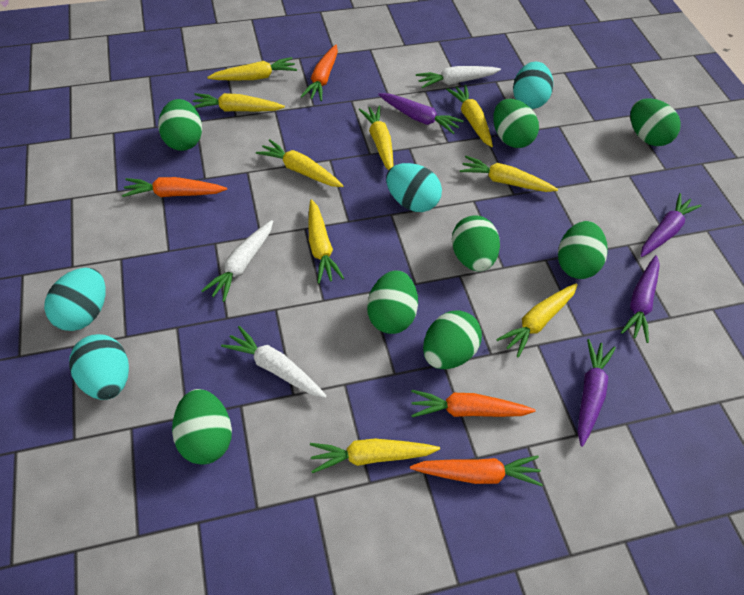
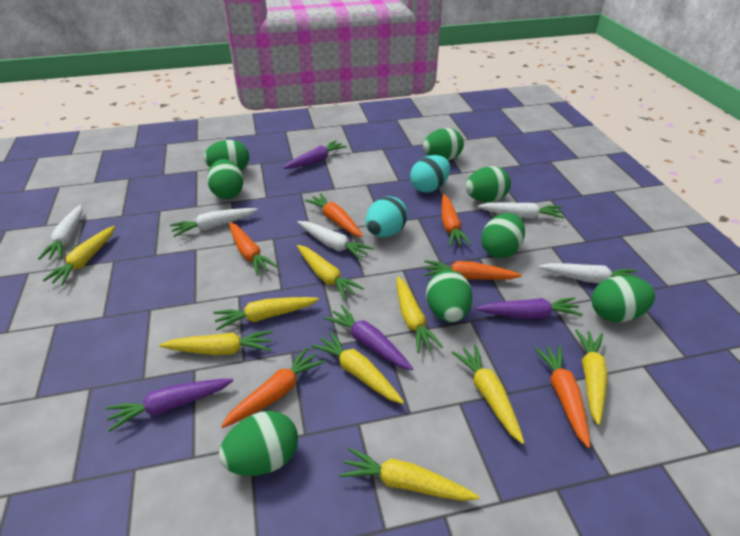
orange carrot: 4 -> 6
turquoise egg: 4 -> 2
white carrot: 3 -> 5

